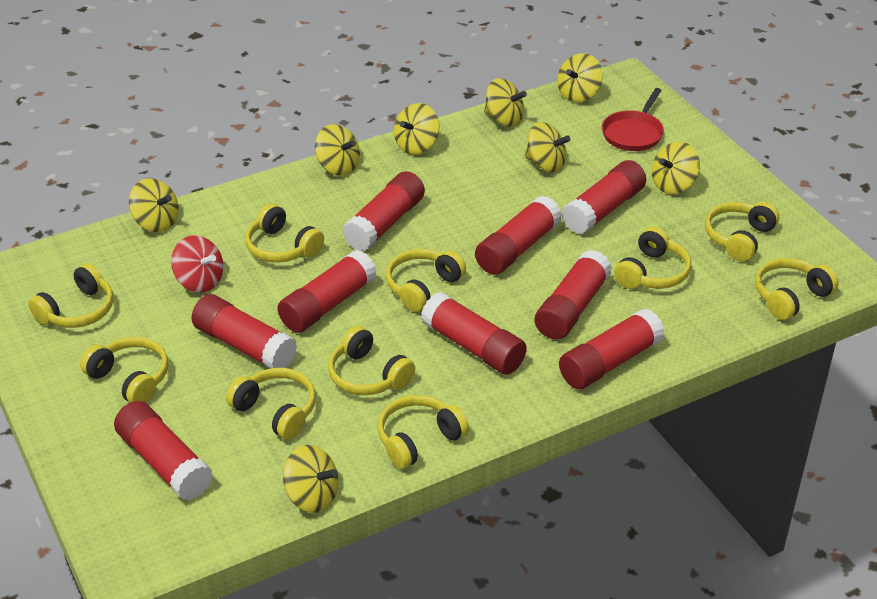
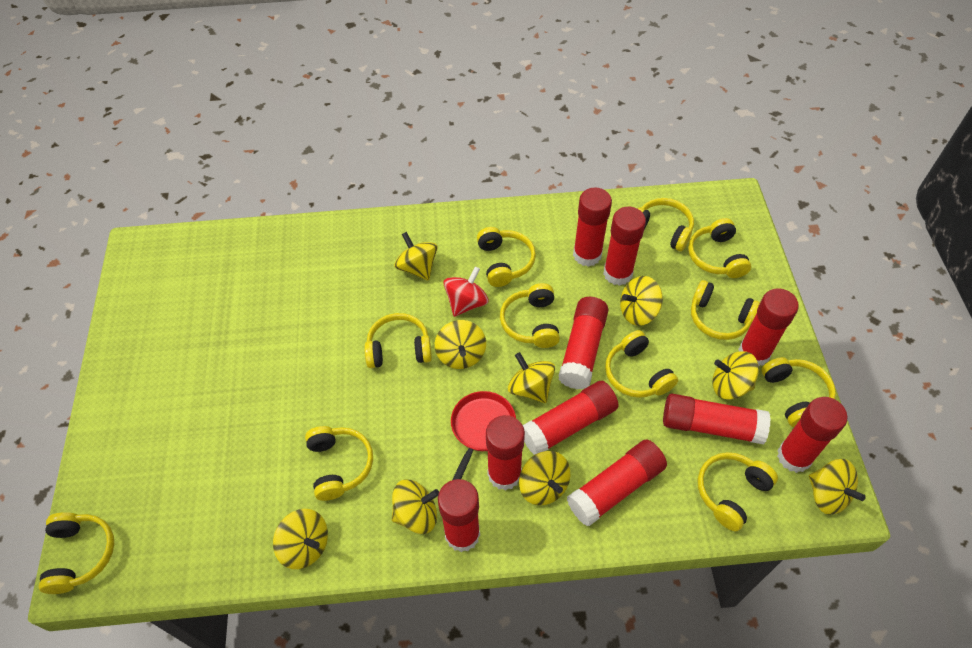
red glue stick: 9 -> 10
yellow headphones: 10 -> 11
yellow spinning top: 8 -> 9

